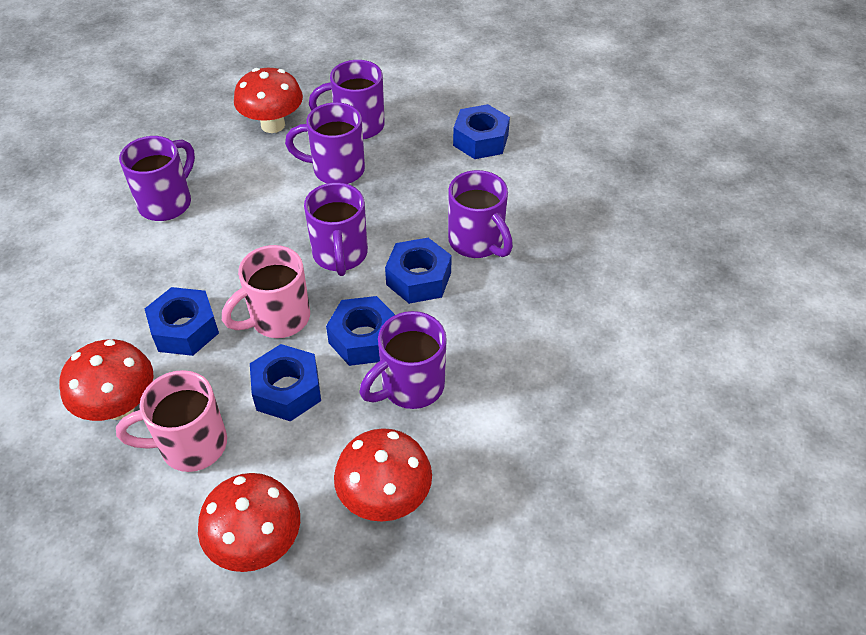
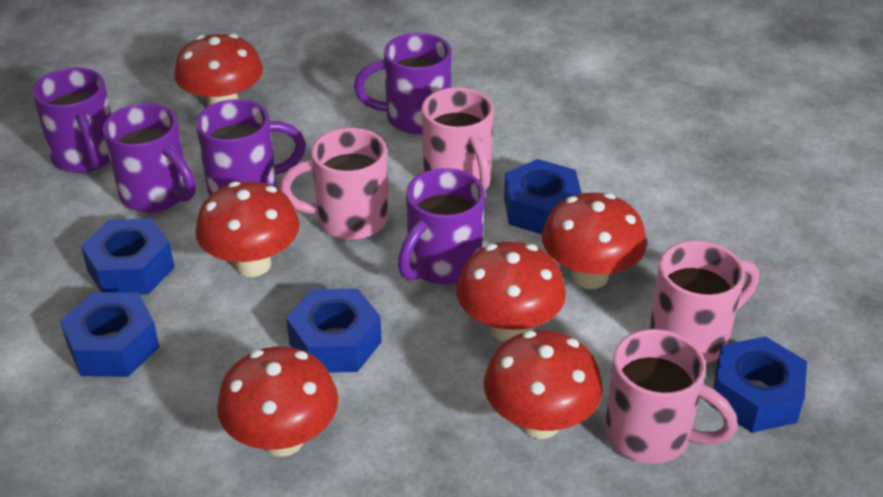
pink mug: 2 -> 4
purple mug: 6 -> 5
red mushroom: 4 -> 6

